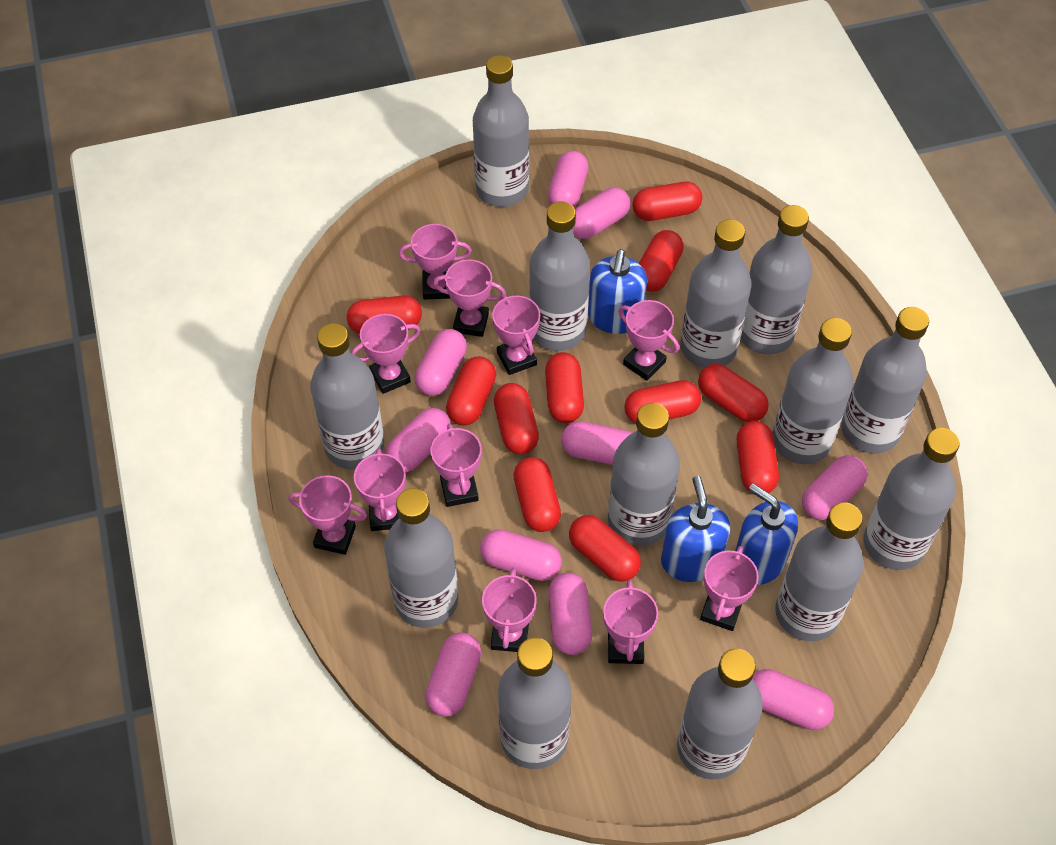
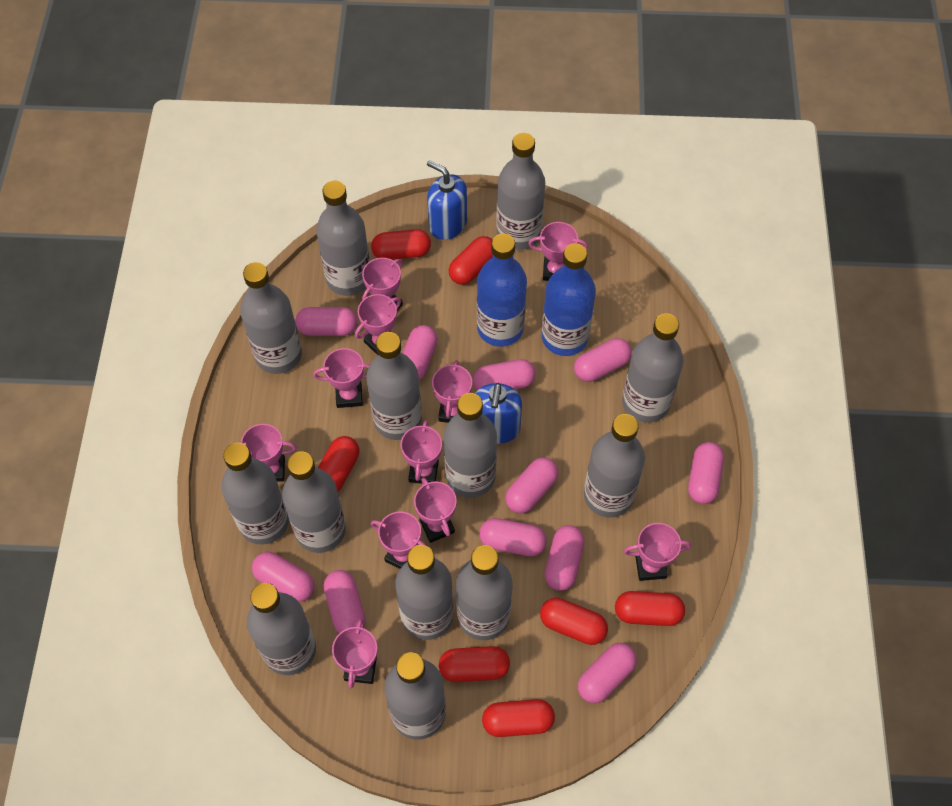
blue bottle: 0 -> 2
blue soap dispenser: 3 -> 2
pink capsule: 10 -> 11
red capsule: 11 -> 7

